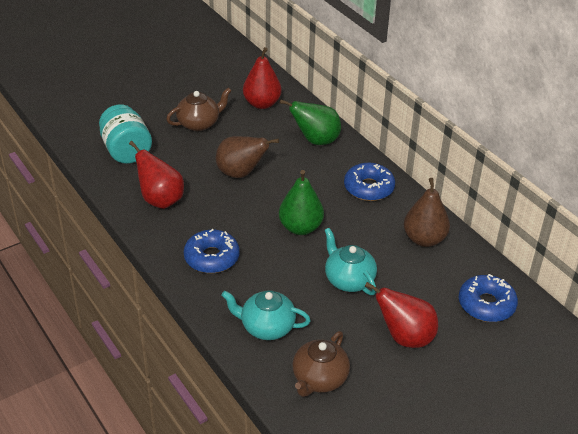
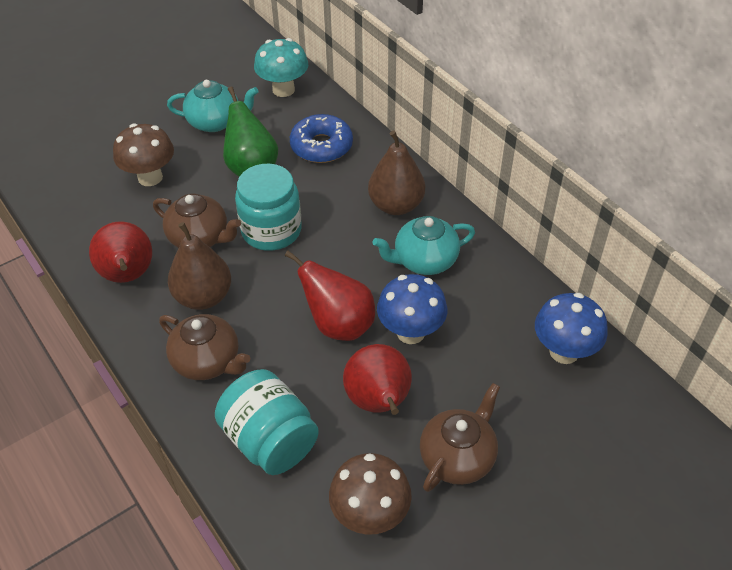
blue donut: 3 -> 1
blue mushroom: 0 -> 2
brown mushroom: 0 -> 2
brown teapot: 2 -> 3
green pear: 2 -> 1
turquoise jar: 1 -> 2
turquoise mushroom: 0 -> 1

